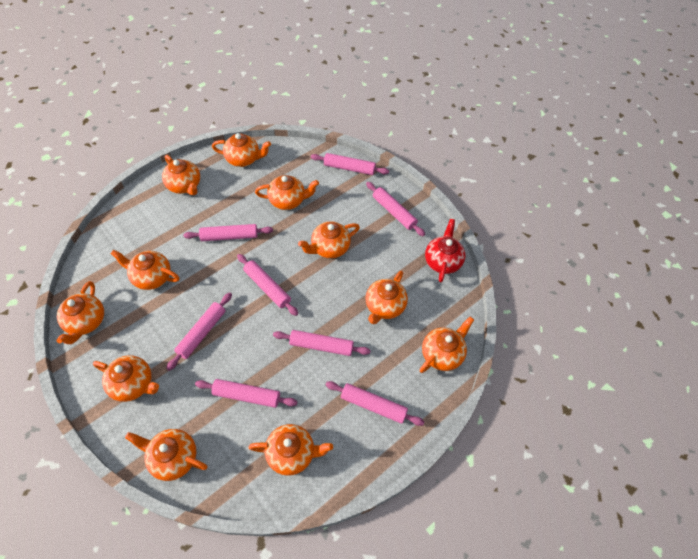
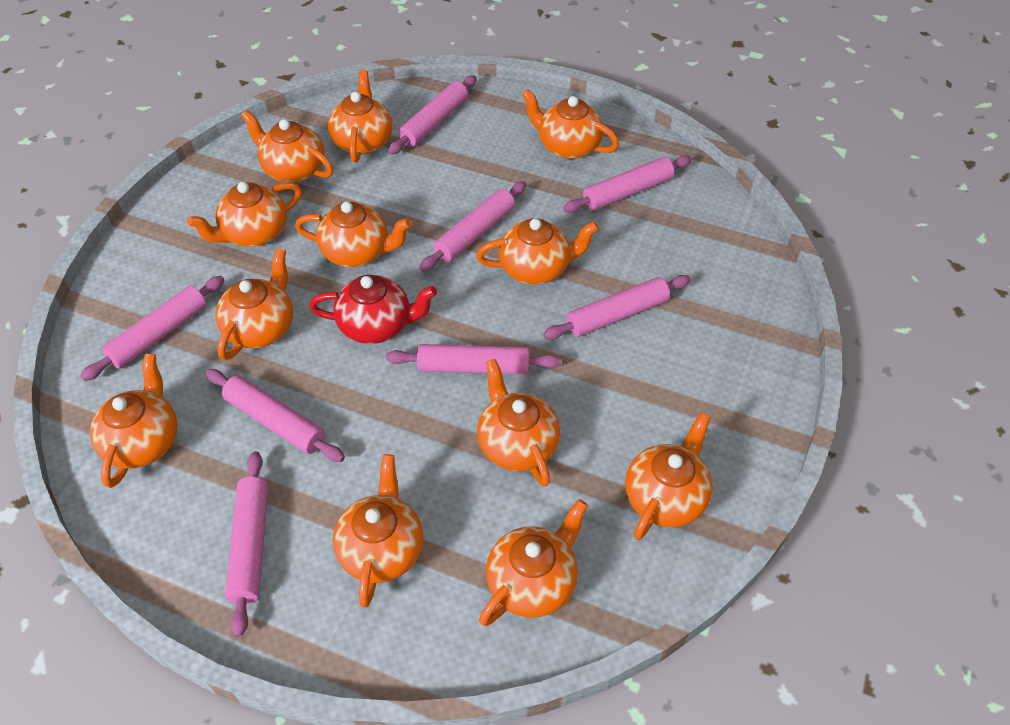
orange teapot: 11 -> 12

